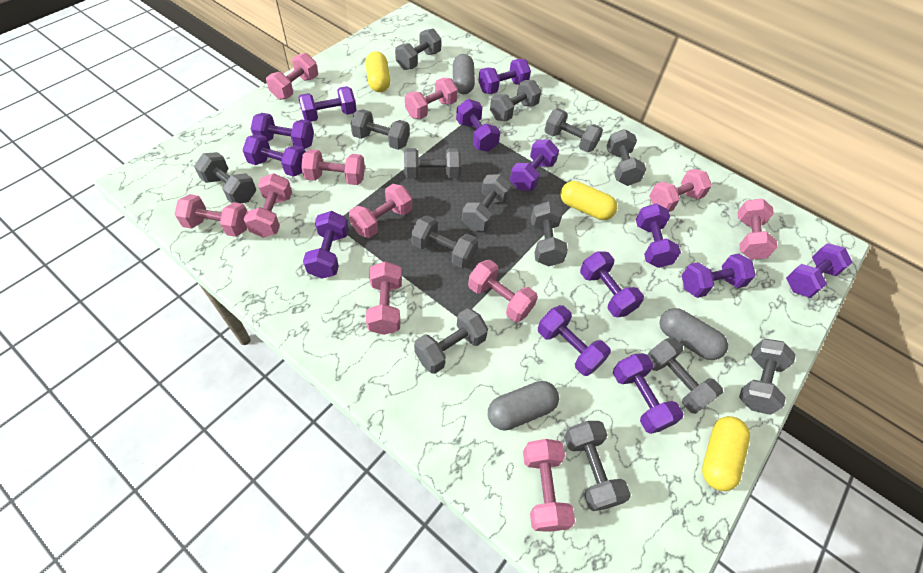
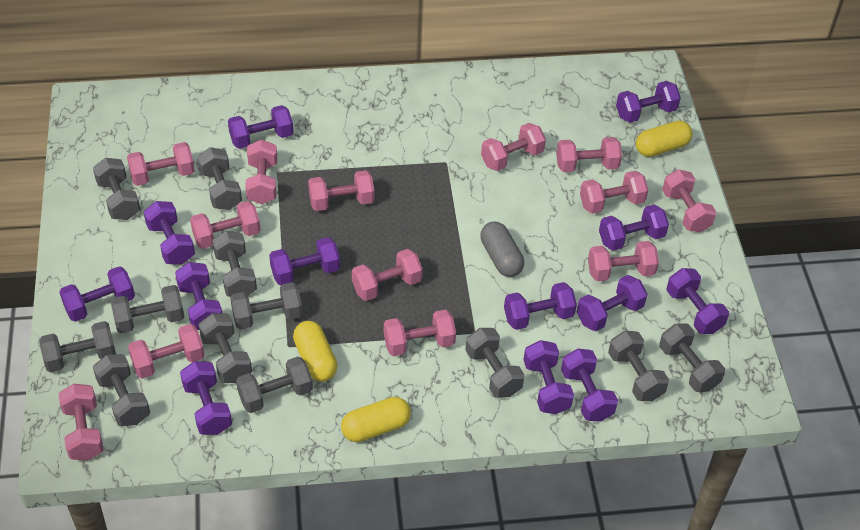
grey capsule: 3 -> 1
grey dumbbell: 14 -> 12
pink dumbbell: 11 -> 13

